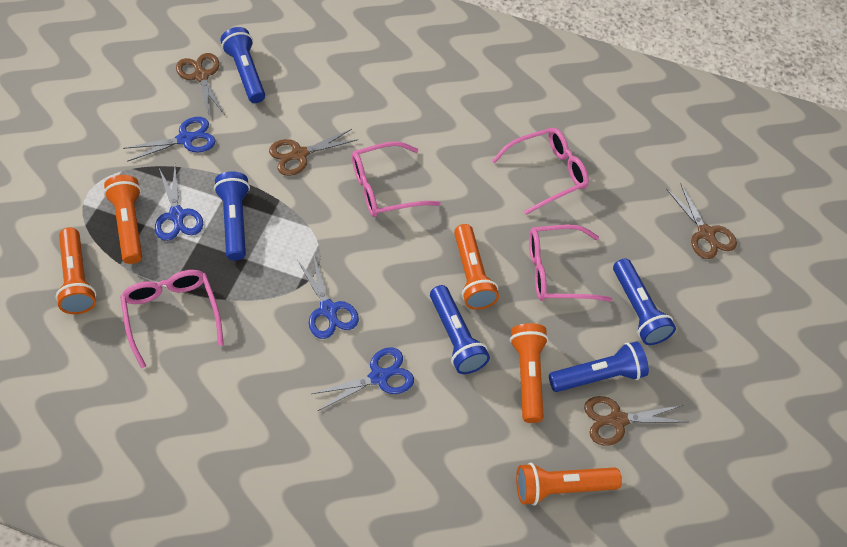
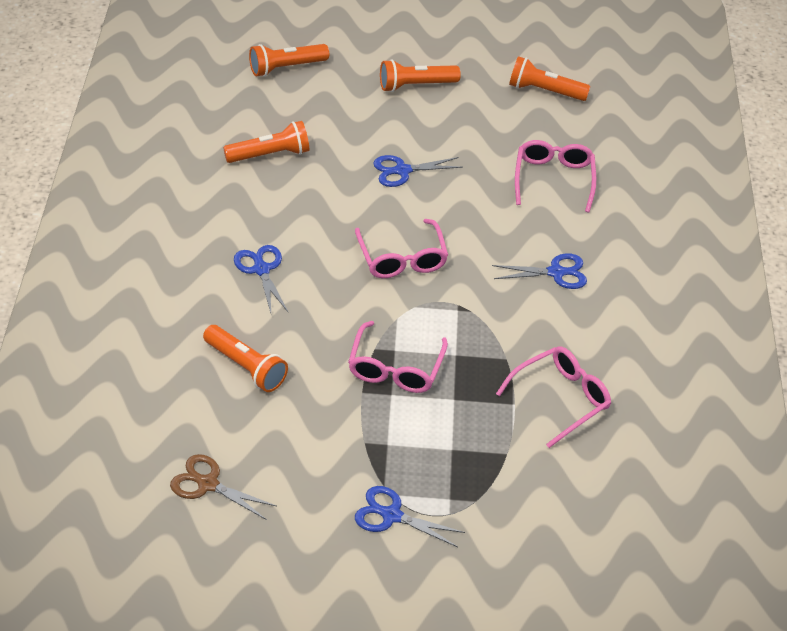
blue flashlight: 5 -> 0
brown scissors: 4 -> 1

